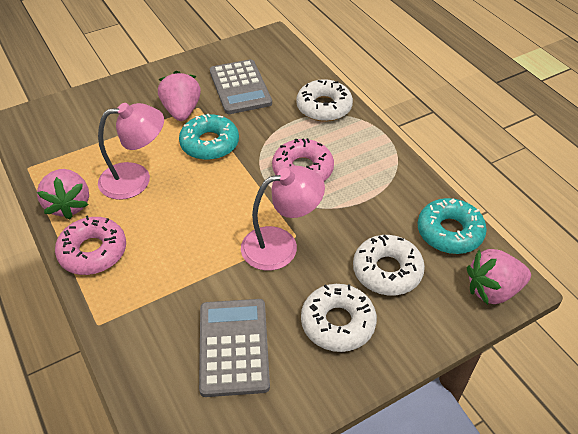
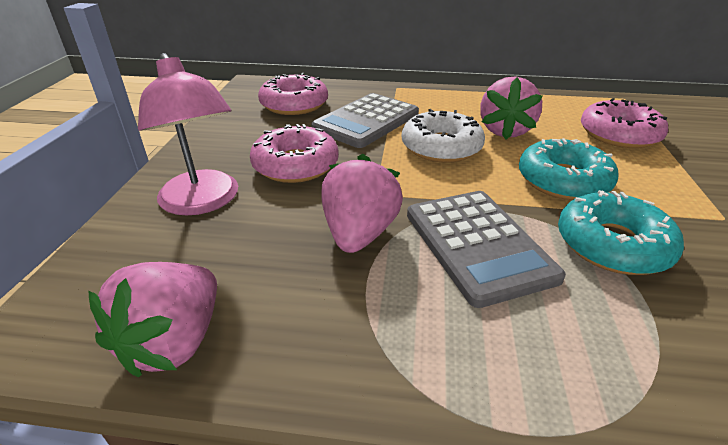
pink donut: 2 -> 3
pink lamp: 2 -> 1
white donut: 3 -> 1

